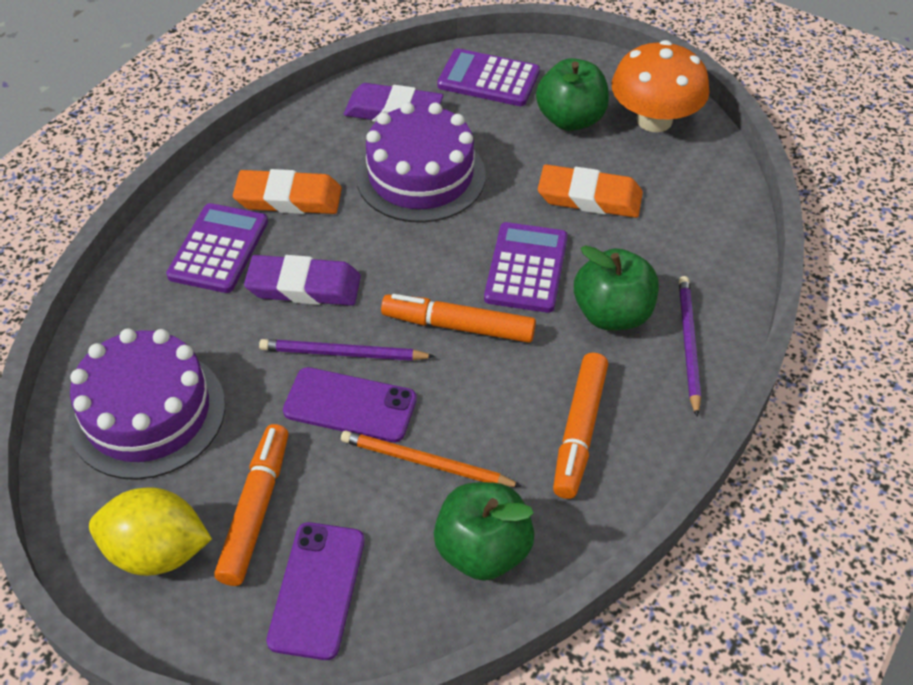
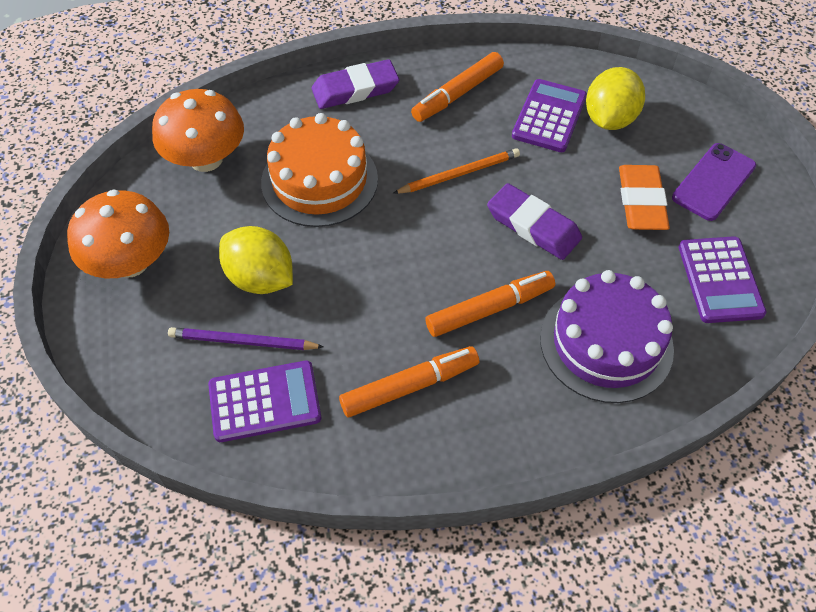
green apple: 3 -> 0
orange cake: 0 -> 1
orange eraser: 2 -> 1
orange mushroom: 1 -> 2
purple cake: 2 -> 1
purple pencil: 2 -> 1
purple phone: 2 -> 1
yellow lemon: 1 -> 2

